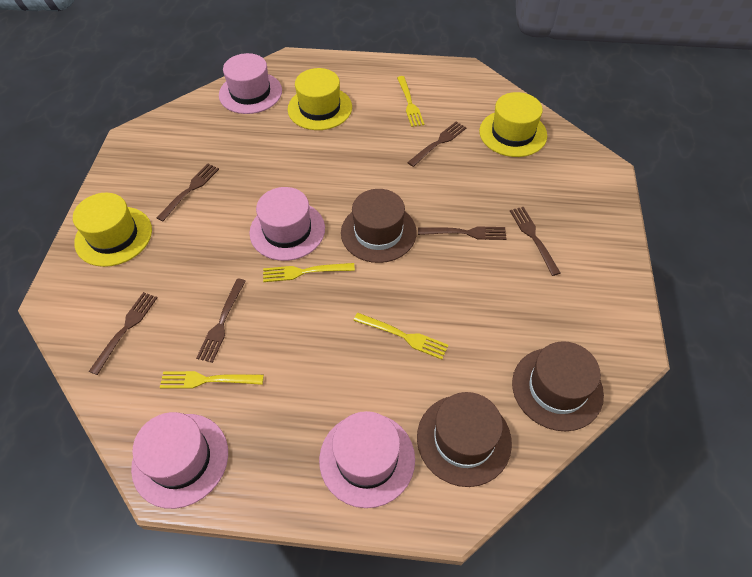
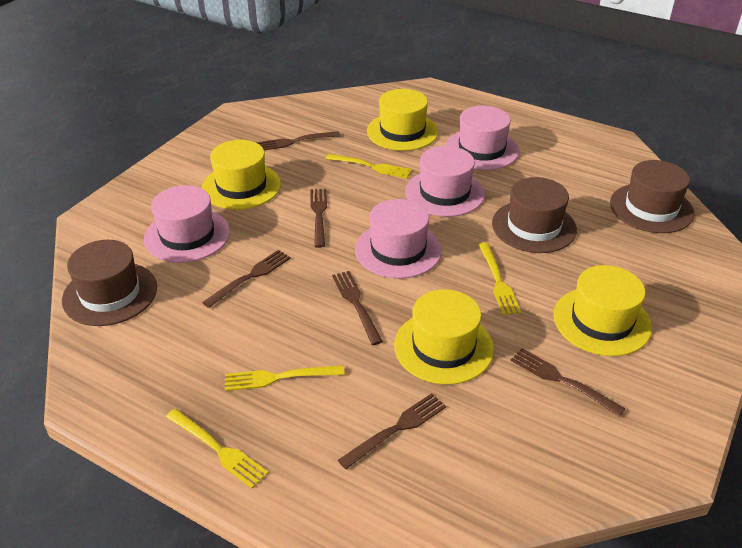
yellow hat: 3 -> 4

